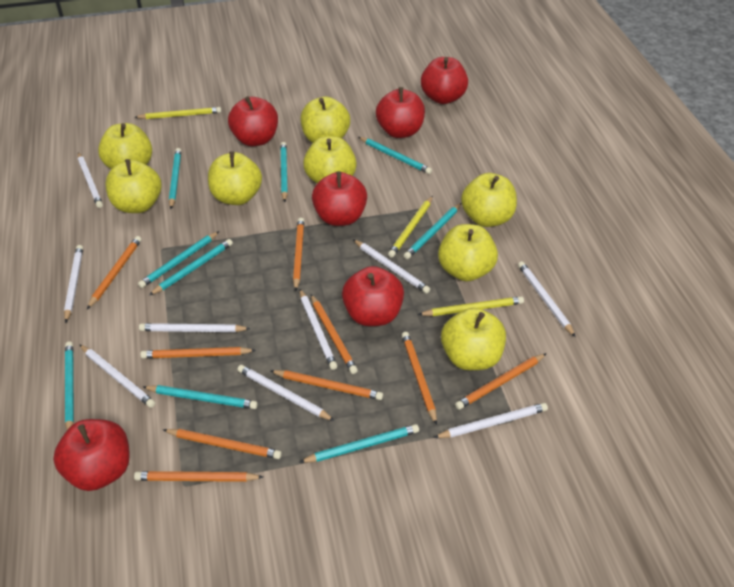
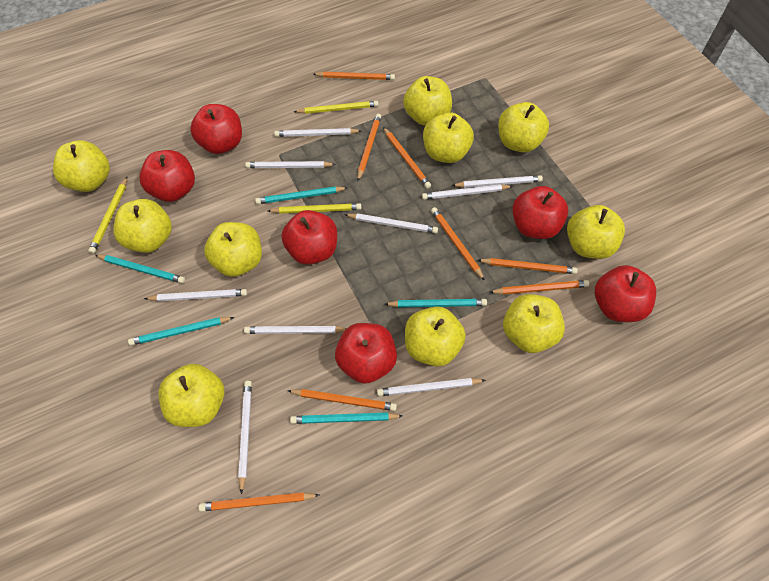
orange pencil: 9 -> 8
turquoise pencil: 9 -> 5
yellow apple: 8 -> 10

